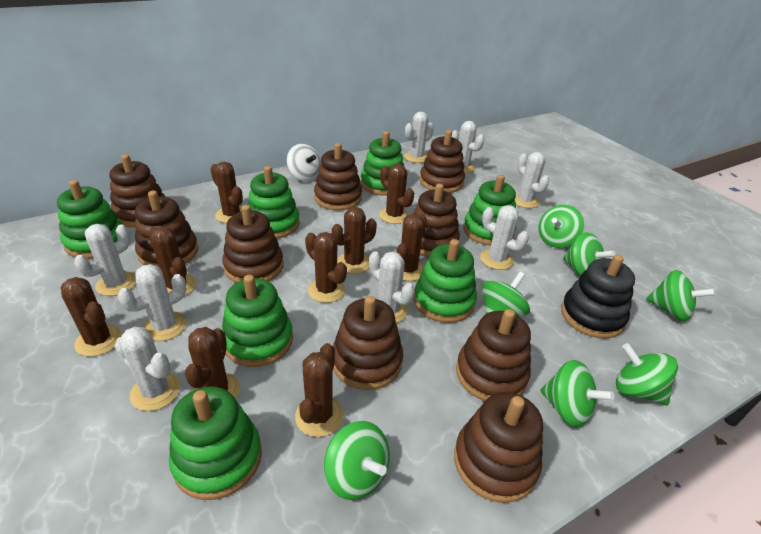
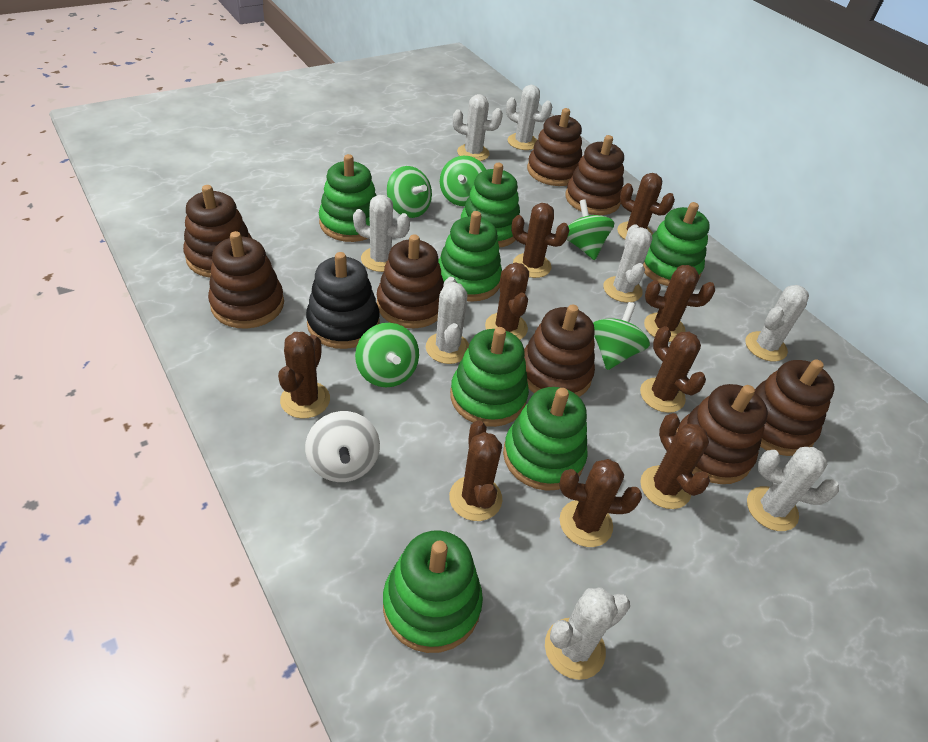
brown stacking toy: 9 -> 8
green spinning top: 7 -> 5

